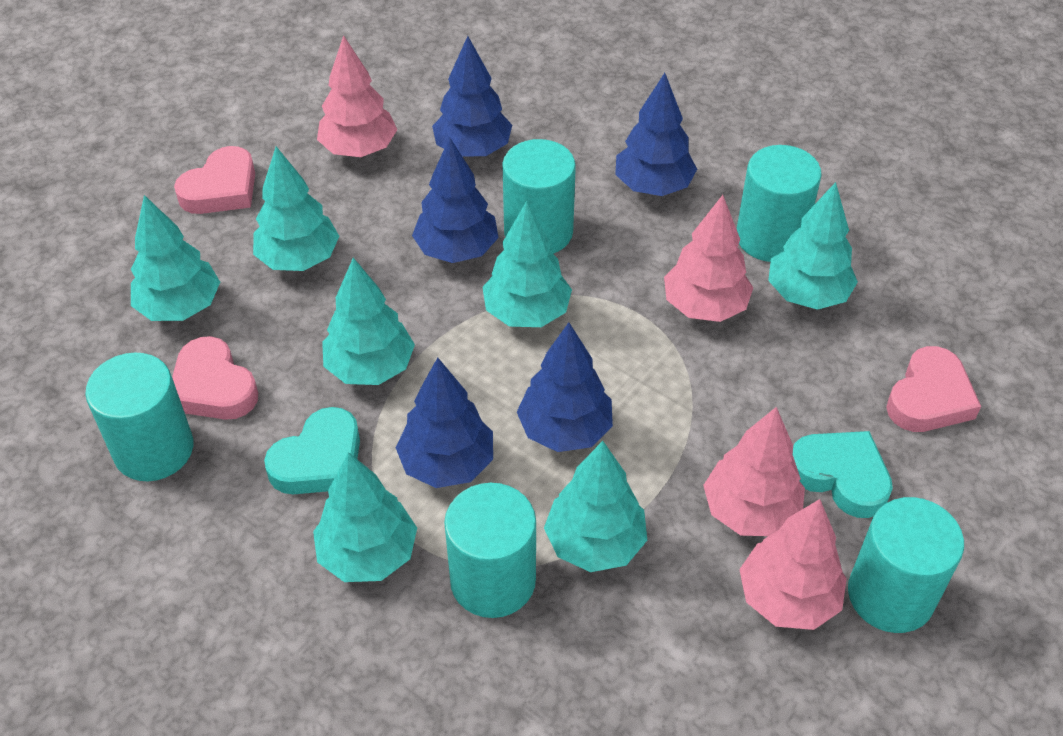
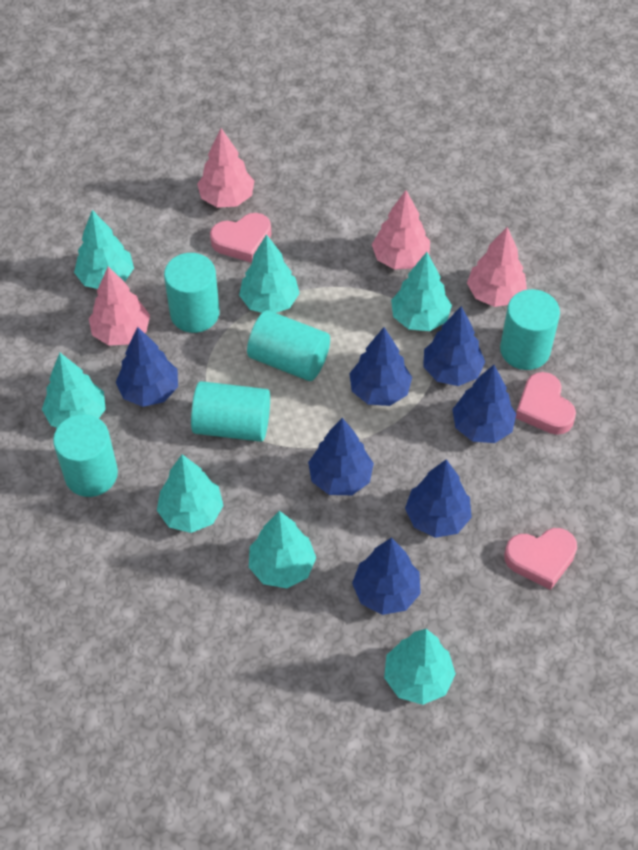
blue tree: 5 -> 7
turquoise heart: 2 -> 0

